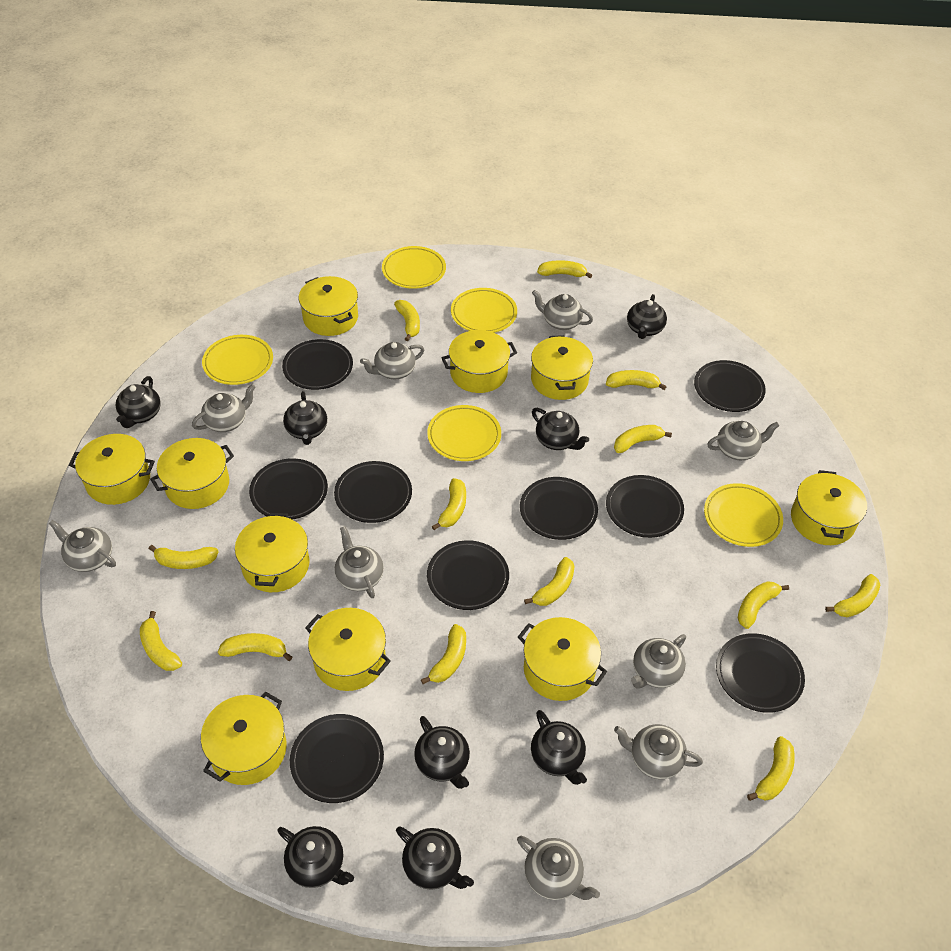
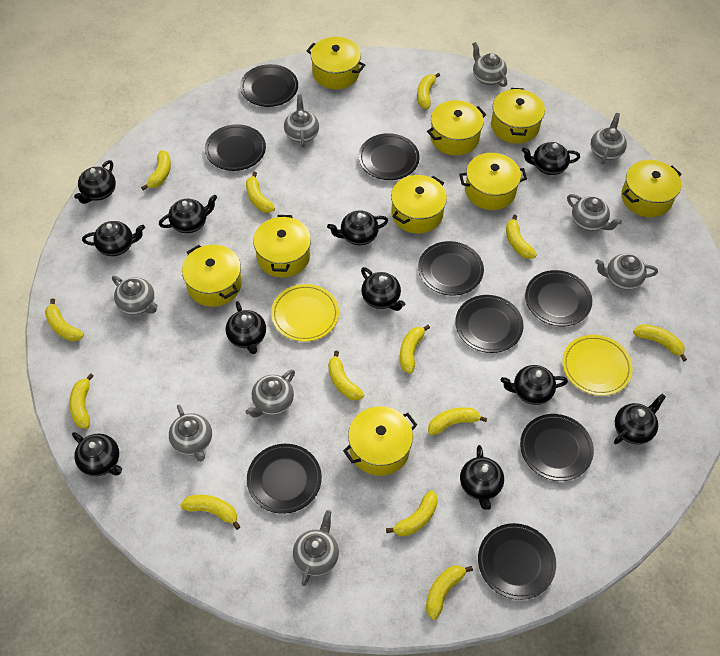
black teapot: 8 -> 11
yellow plate: 5 -> 2
yellow pot: 10 -> 9

